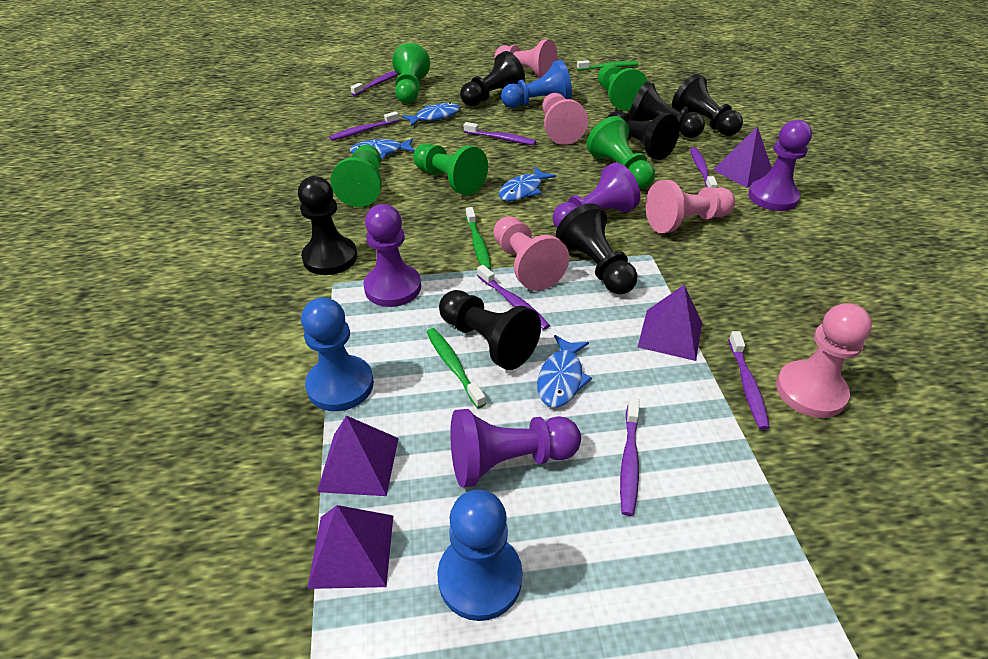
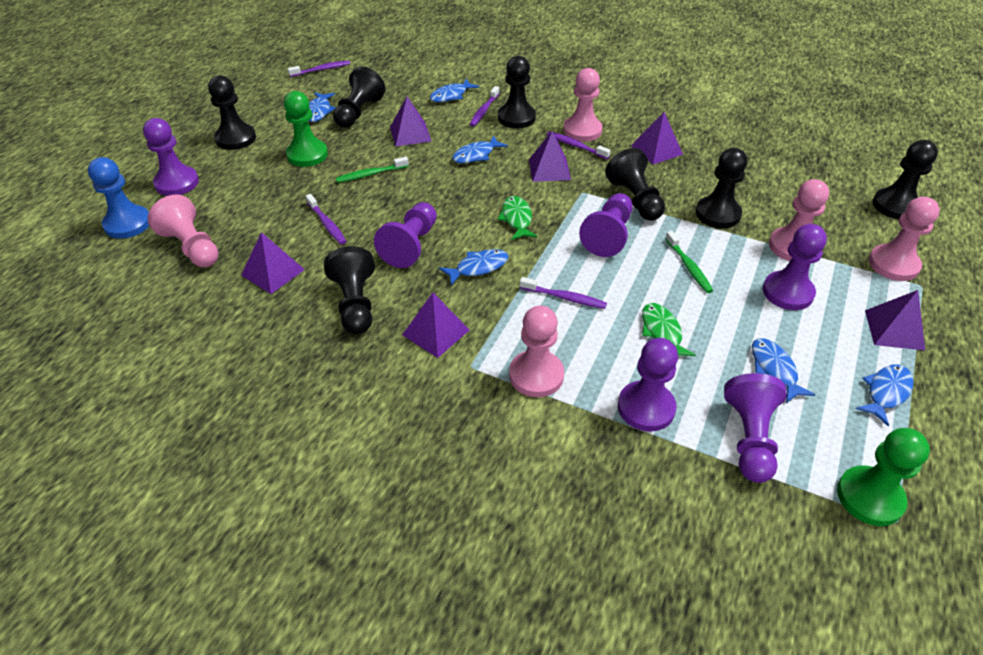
blue fish: 4 -> 6
blue pawn: 3 -> 1
green fish: 0 -> 2
green pawn: 5 -> 2
green toothbrush: 3 -> 2
purple pawn: 4 -> 6
purple pyramid: 4 -> 6
purple toothbrush: 7 -> 5

